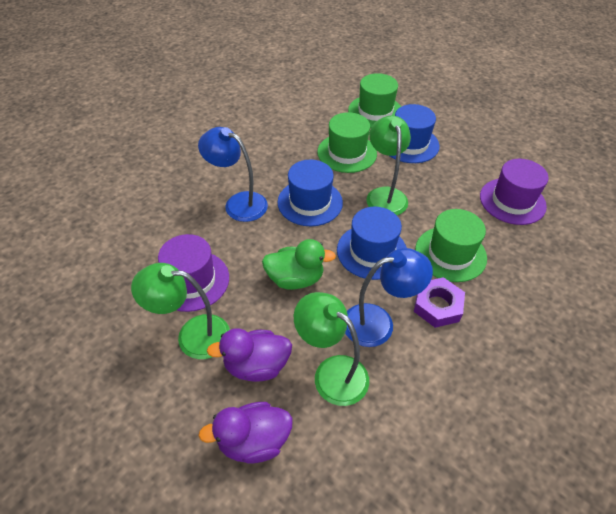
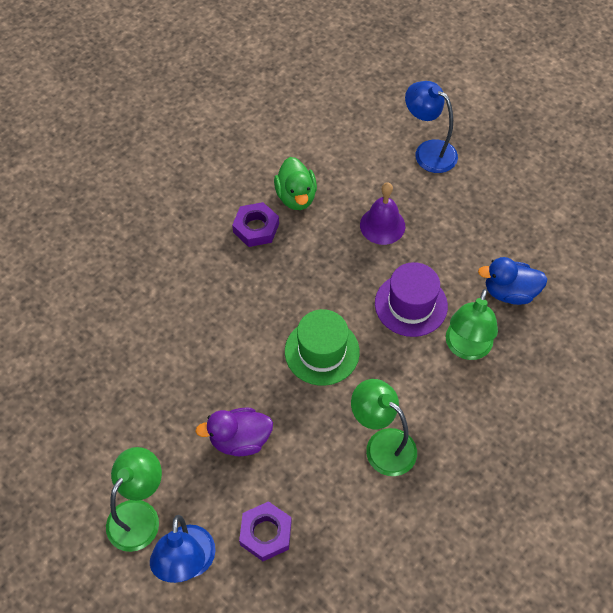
blue duck: 0 -> 1
blue hat: 3 -> 0
green hat: 3 -> 1
purple bell: 0 -> 1
purple duck: 2 -> 1
purple hat: 2 -> 1
purple nut: 1 -> 2

